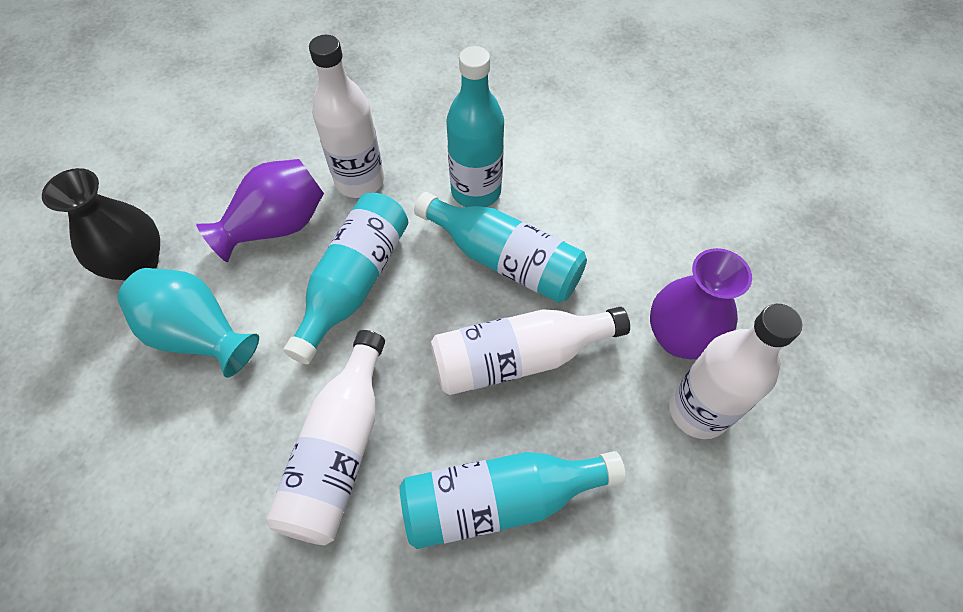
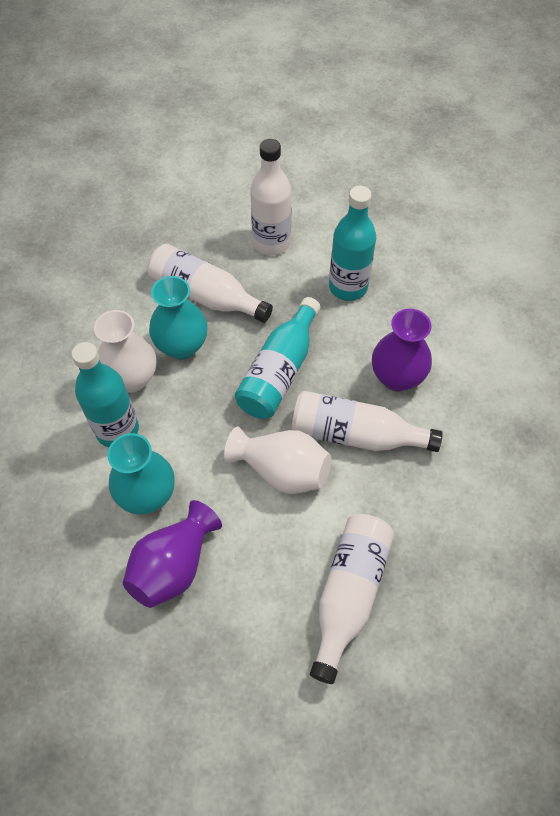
black vase: 1 -> 0
turquoise bottle: 4 -> 3
turquoise vase: 1 -> 2
white vase: 0 -> 2

